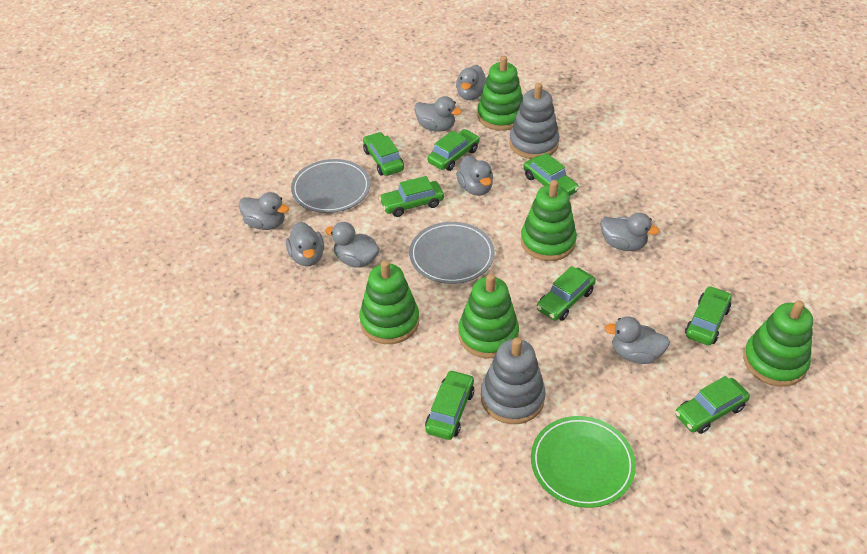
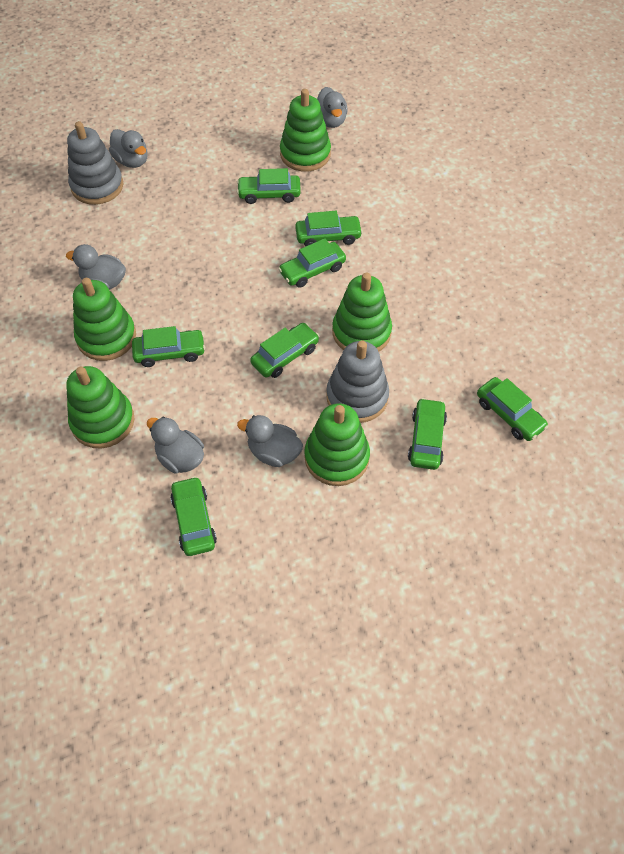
green plate: 1 -> 0
grey duck: 8 -> 5
grey plate: 2 -> 0

